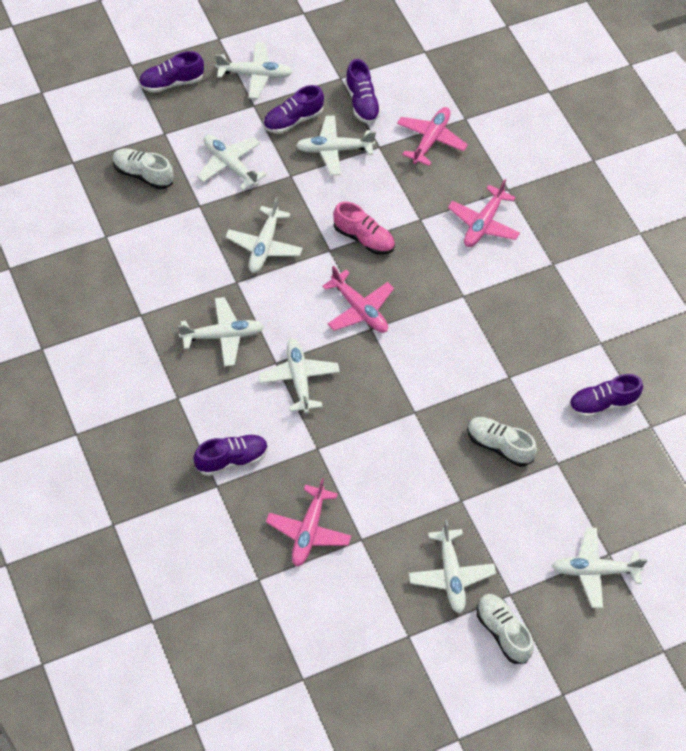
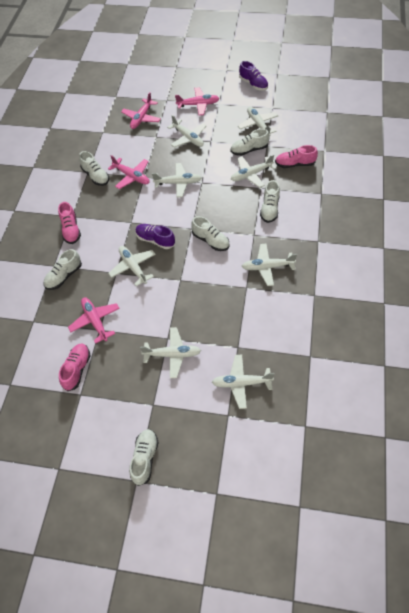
pink shoe: 1 -> 3
purple shoe: 5 -> 2
white shoe: 3 -> 6

